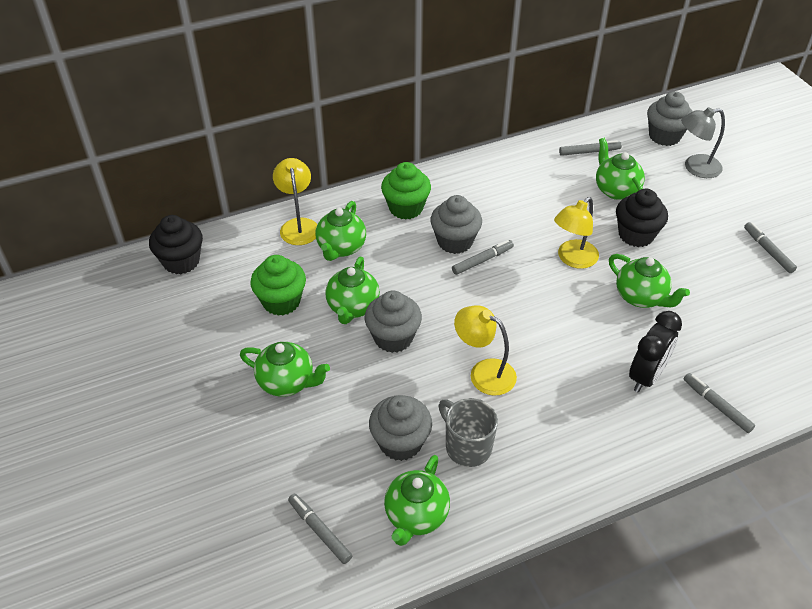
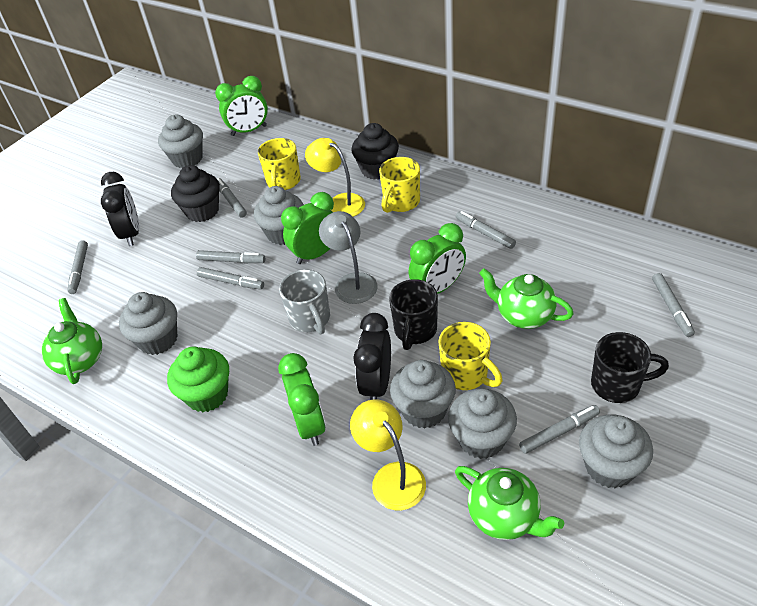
black clock: 1 -> 2
black mug: 0 -> 2
green clock: 0 -> 4
green cupcake: 2 -> 1
green teapot: 6 -> 3
grey cupcake: 4 -> 6
grey marker: 5 -> 7
yellow lamp: 3 -> 2
yellow mug: 0 -> 3

